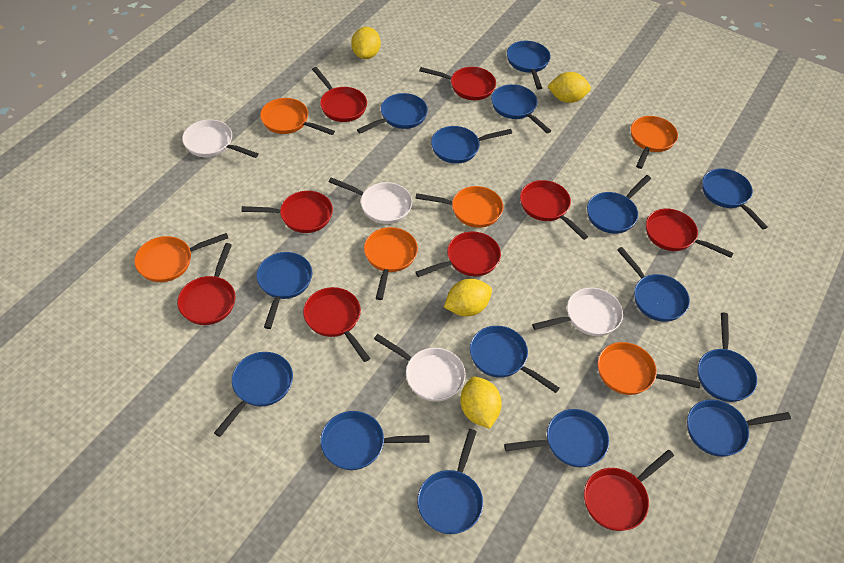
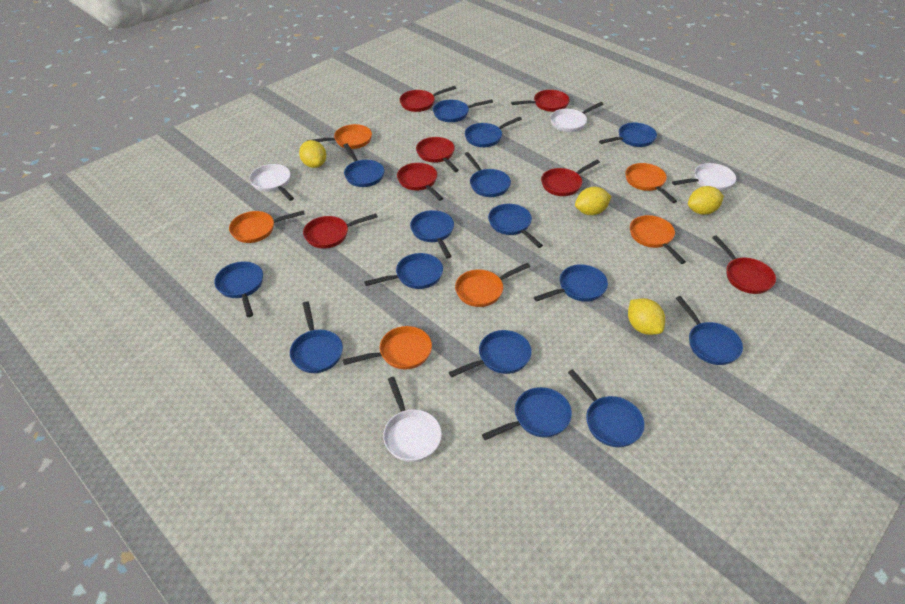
red pan: 9 -> 7

